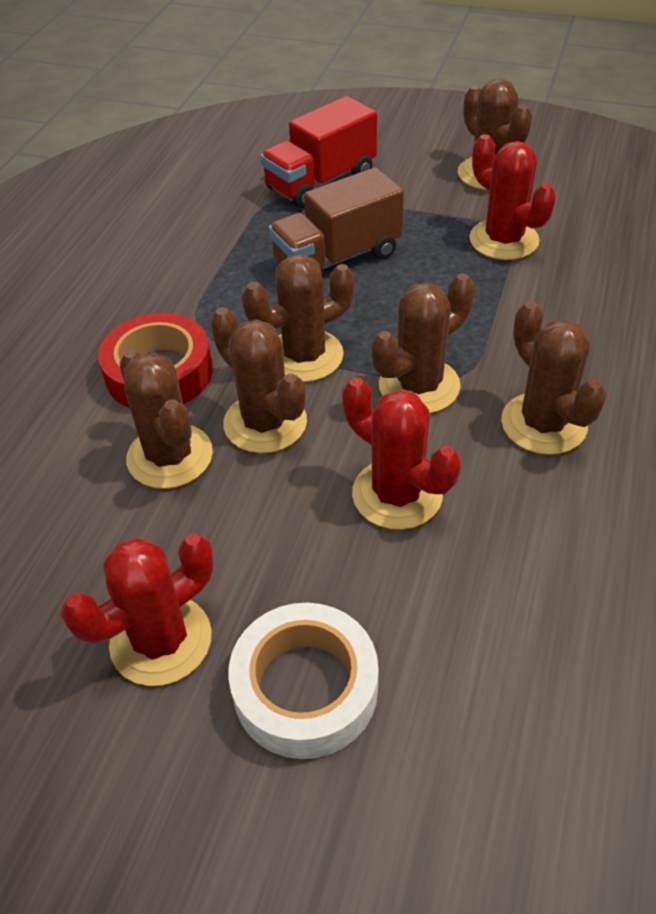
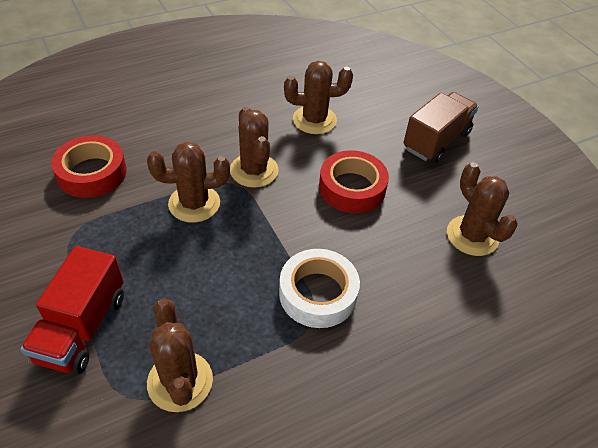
brown cactus: 6 -> 5
red cactus: 3 -> 0
red tape: 1 -> 2

